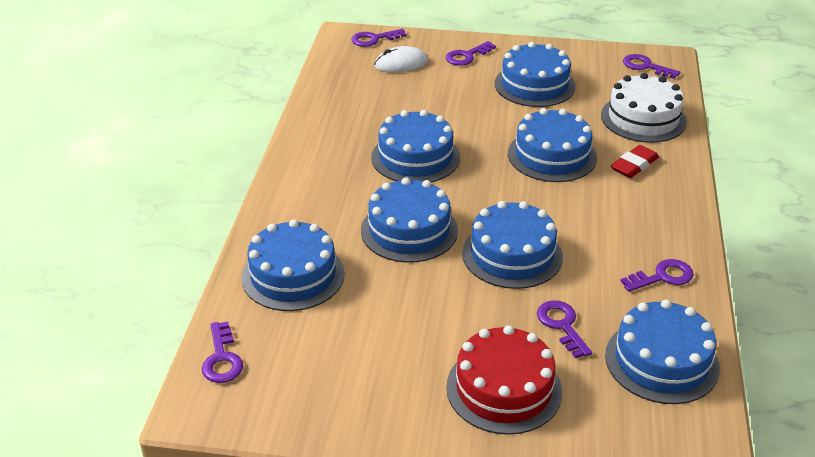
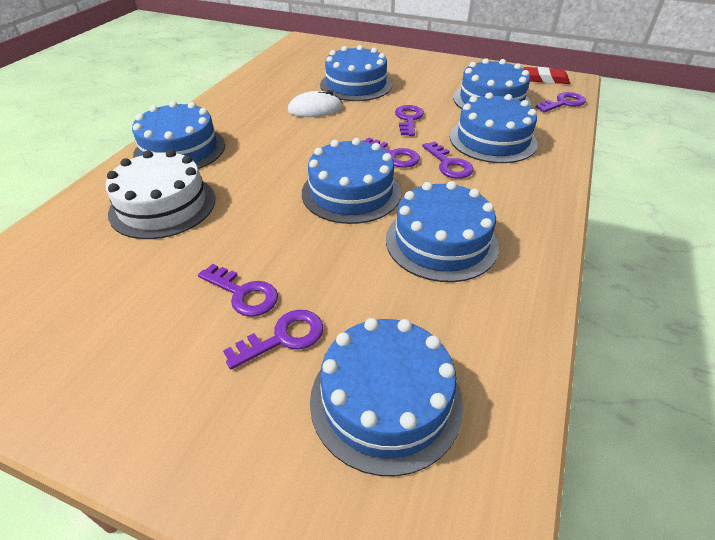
red cake: 1 -> 0

